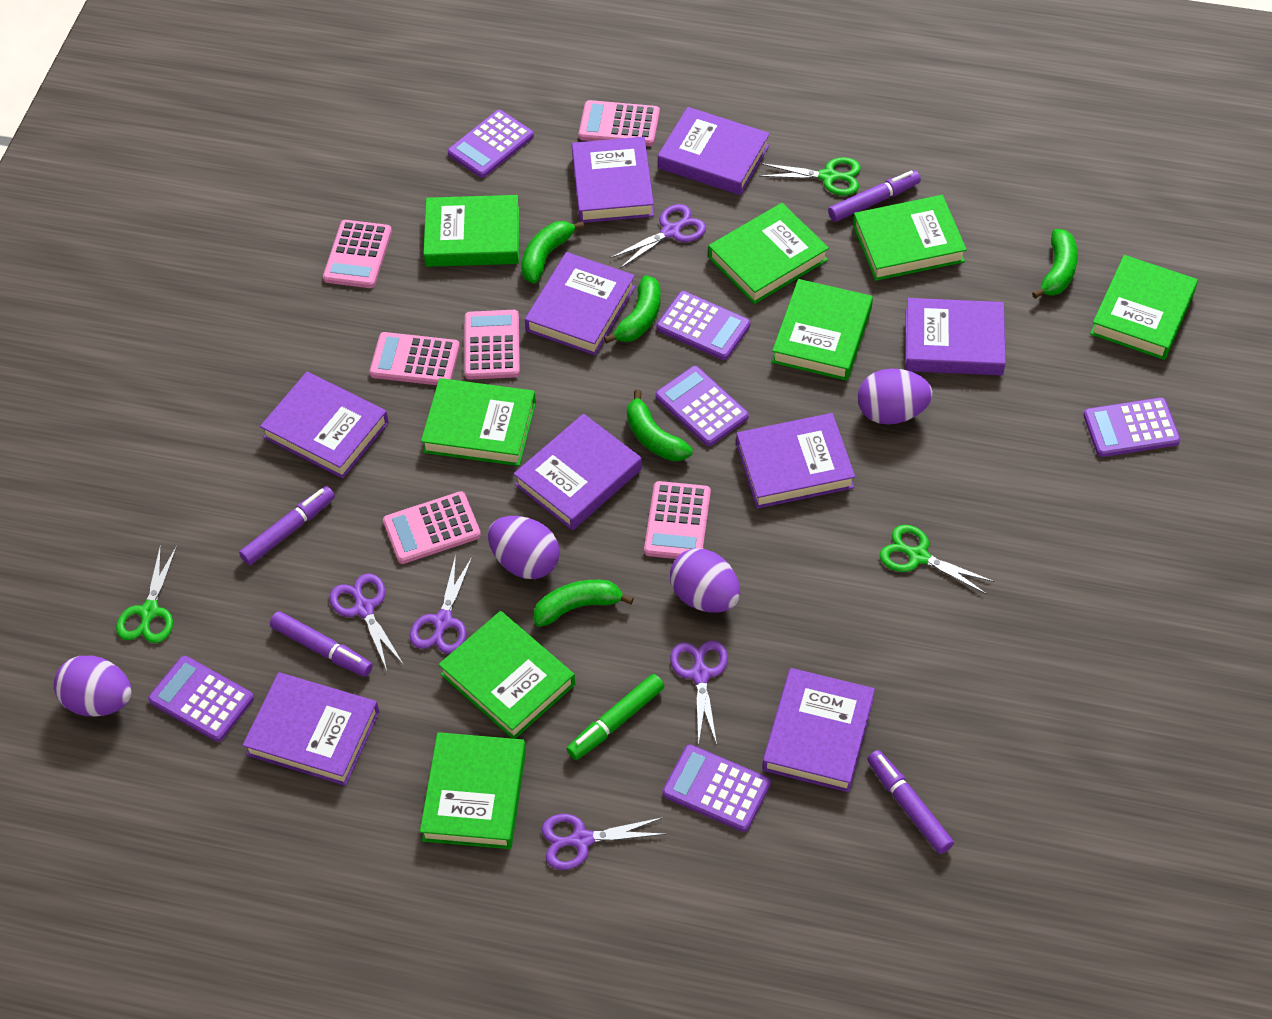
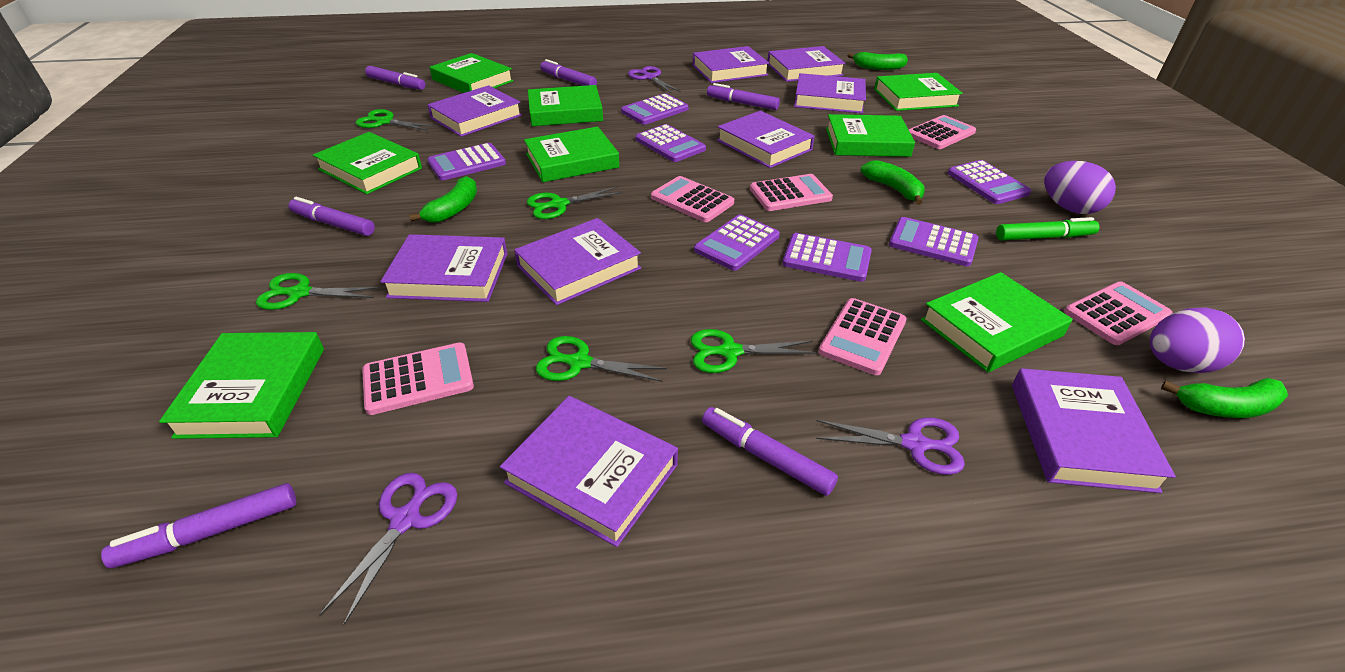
green banana: 5 -> 4
green scissors: 3 -> 5
purple calculator: 6 -> 7
purple egg: 4 -> 2
purple marker: 4 -> 6
purple scissors: 5 -> 3

